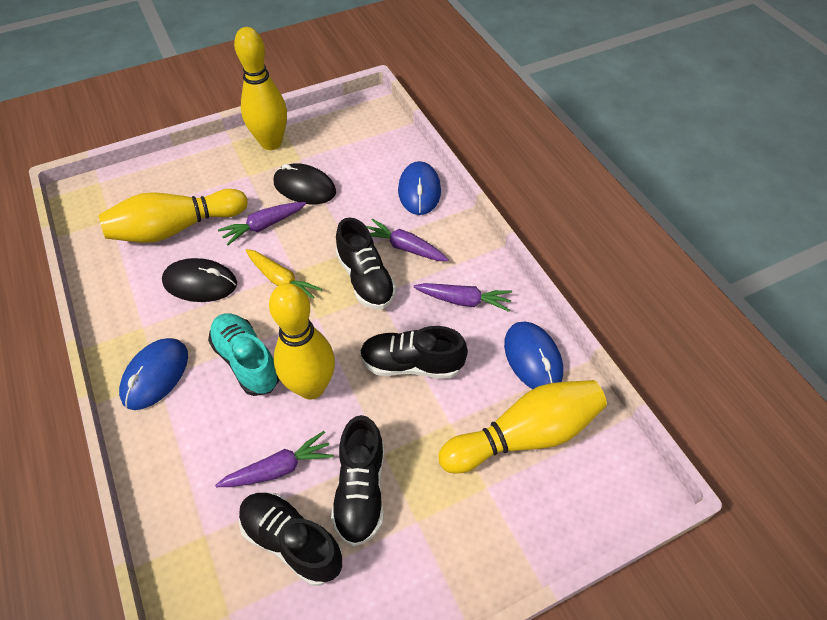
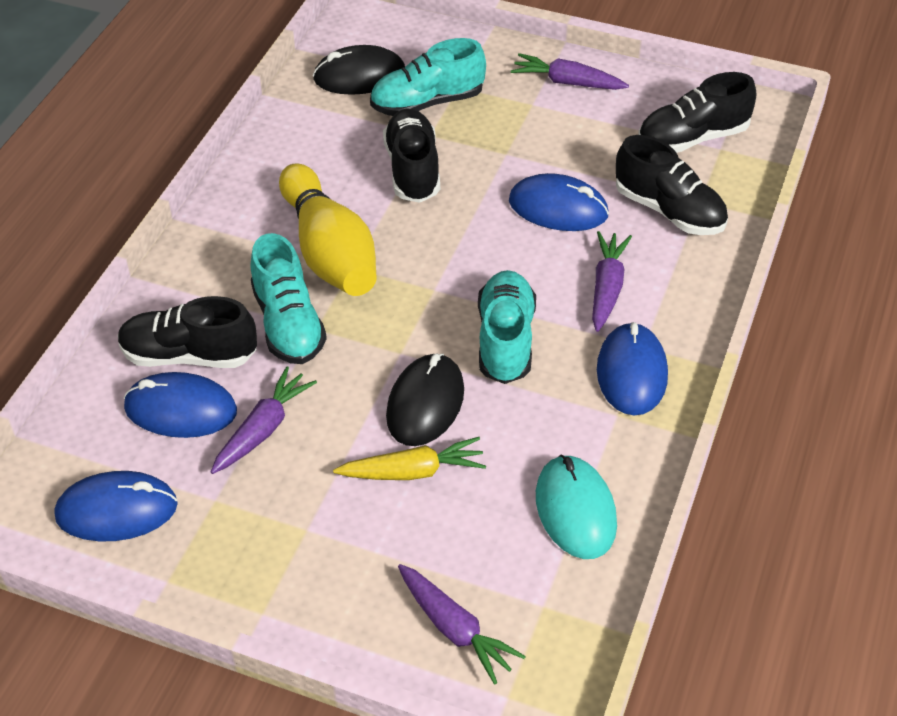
blue mouse: 3 -> 4
turquoise mouse: 0 -> 1
turquoise shoe: 1 -> 3
yellow bowling pin: 4 -> 1

